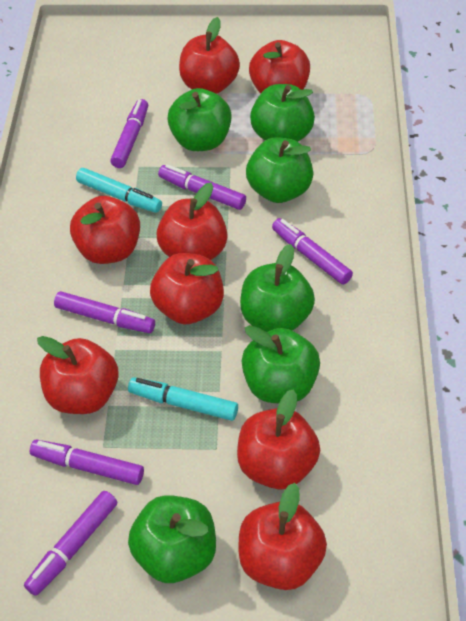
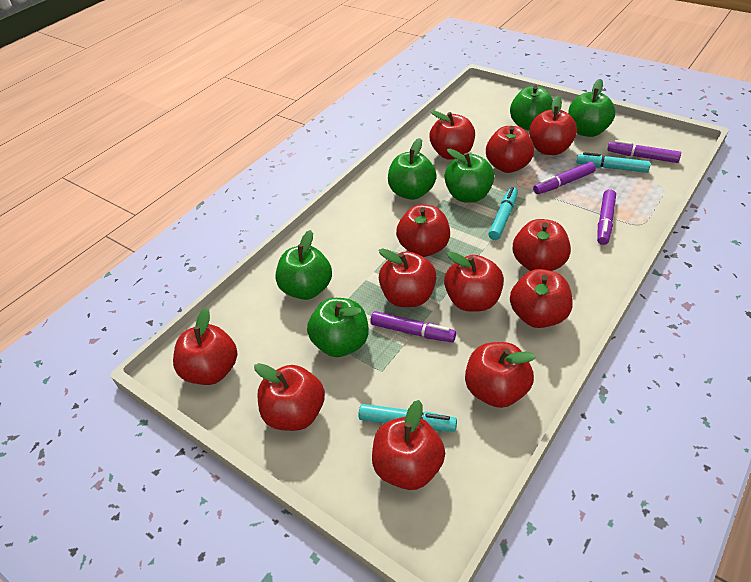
purple marker: 6 -> 4
red apple: 8 -> 12
turquoise marker: 2 -> 3

